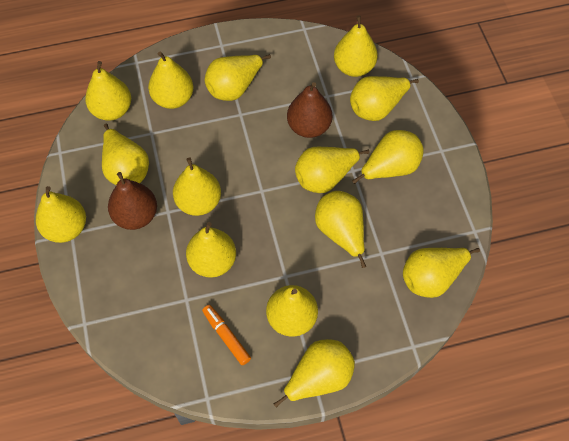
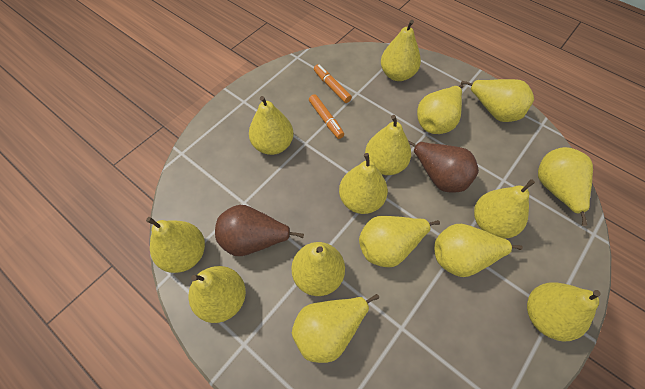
orange marker: 1 -> 2

